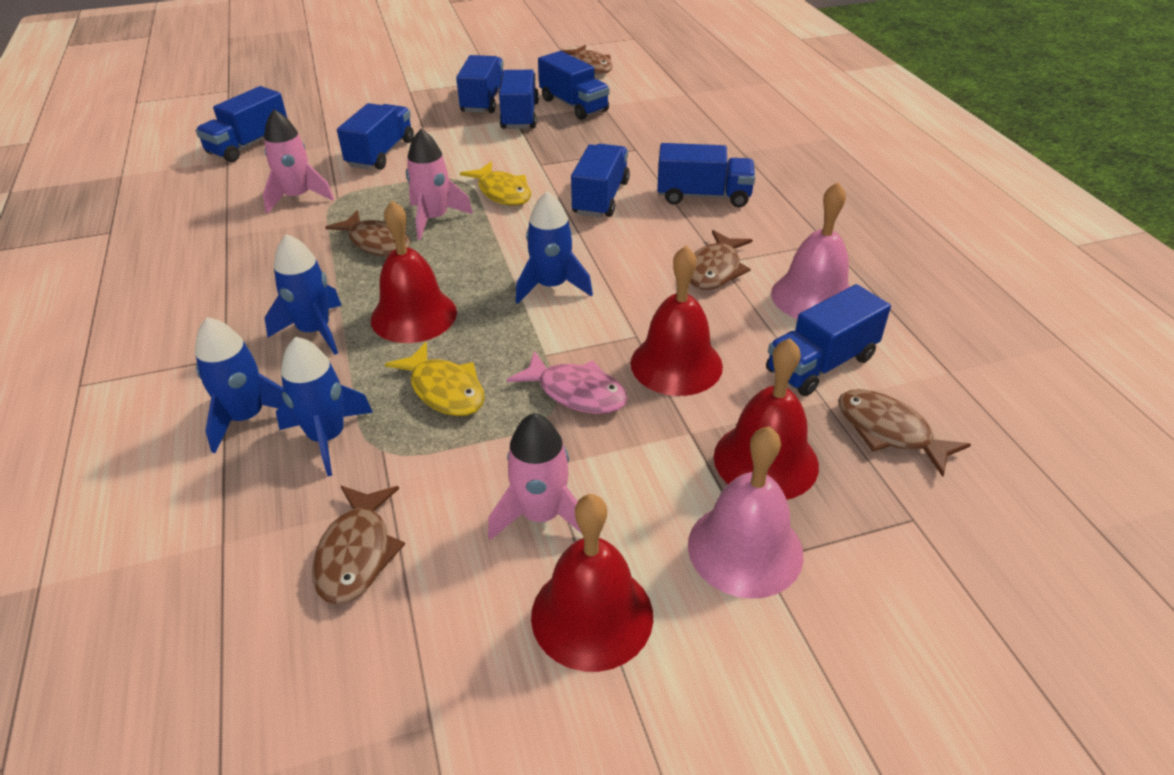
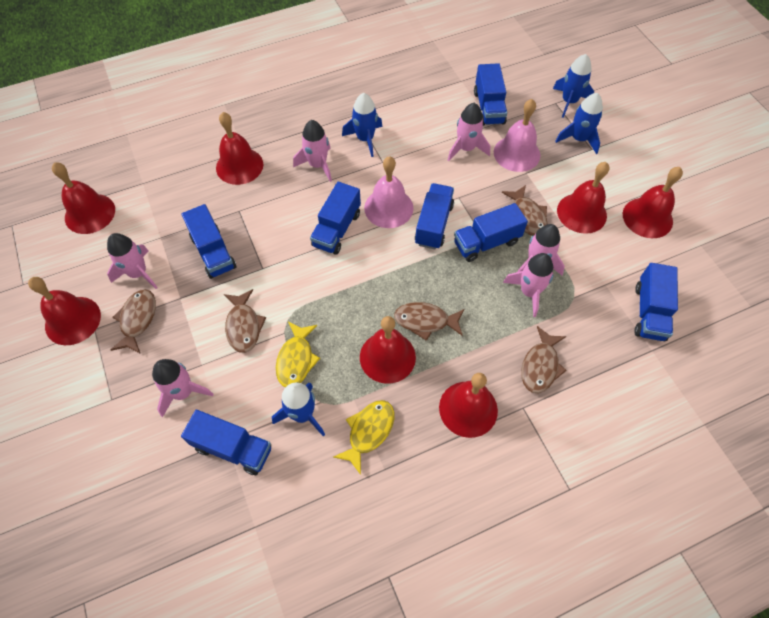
blue truck: 8 -> 7
pink fish: 1 -> 0
pink rocket: 3 -> 6
red bell: 4 -> 7

